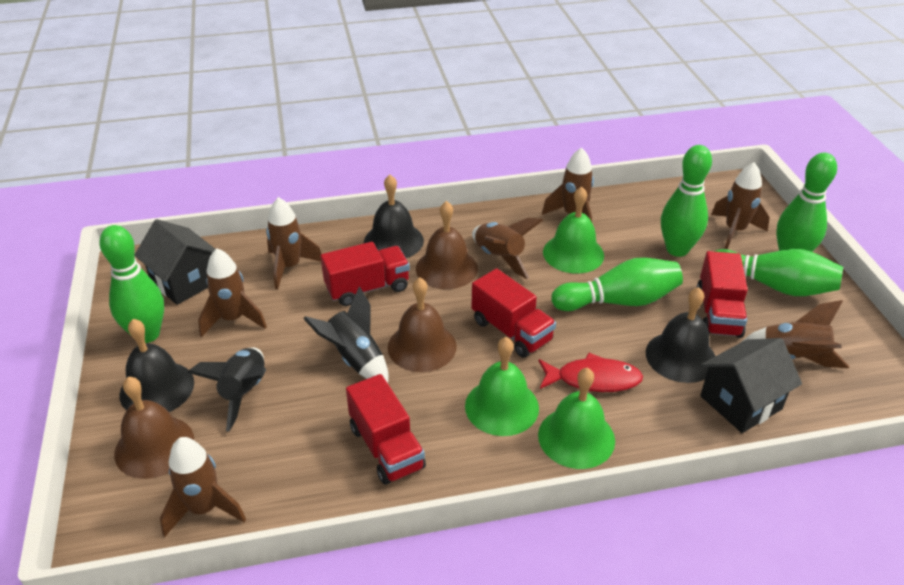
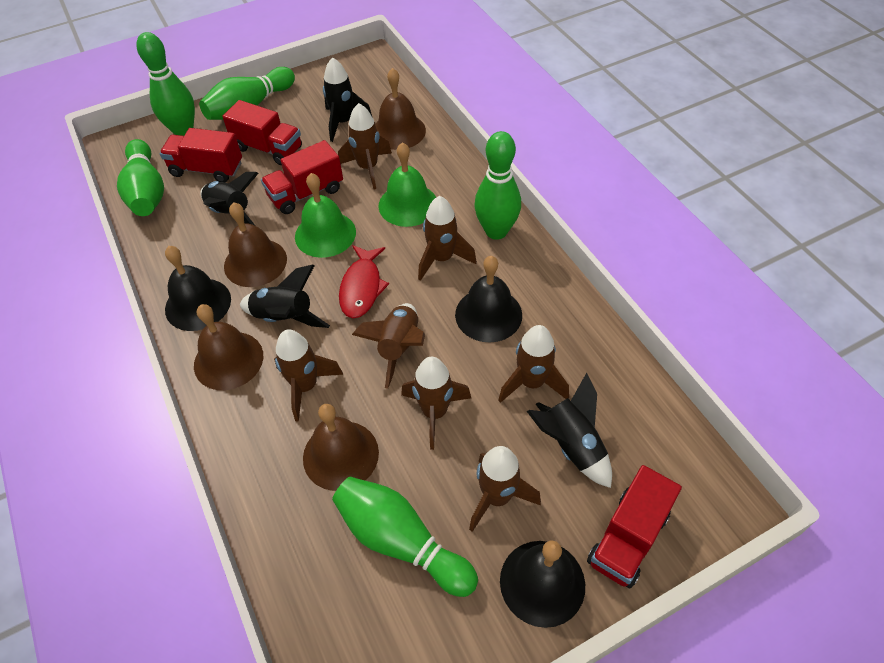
black house: 2 -> 0
black rocket: 2 -> 4
brown bell: 3 -> 4
green bell: 3 -> 2

